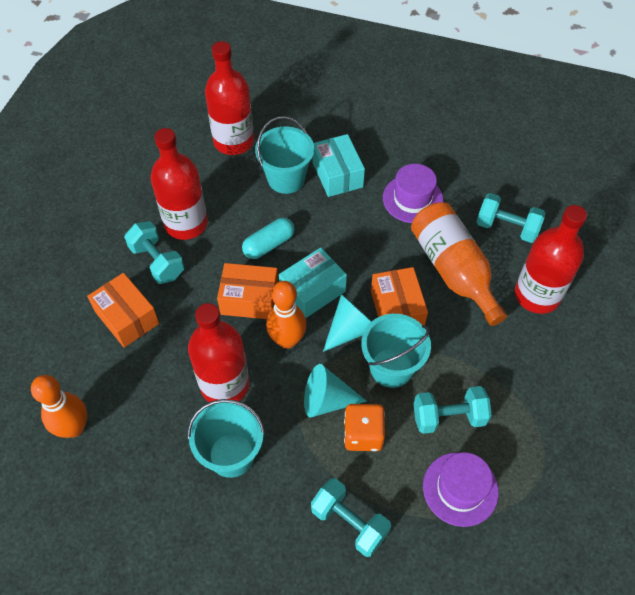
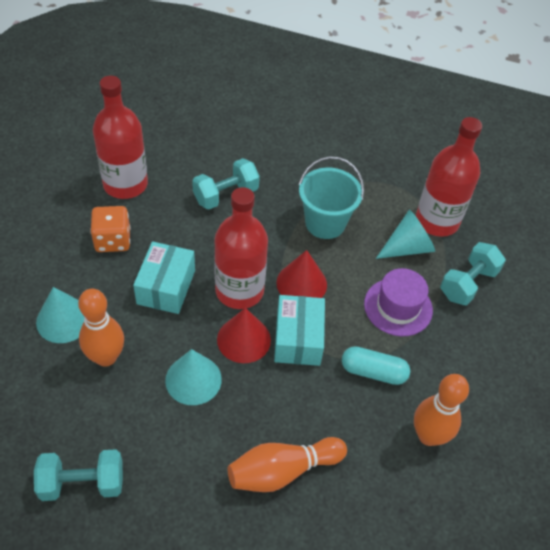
orange bottle: 1 -> 0
orange bowling pin: 2 -> 3
orange box: 3 -> 0
purple hat: 2 -> 1
red bottle: 4 -> 3
red cone: 0 -> 2
turquoise bucket: 3 -> 1
turquoise cone: 2 -> 3
turquoise dumbbell: 4 -> 3

